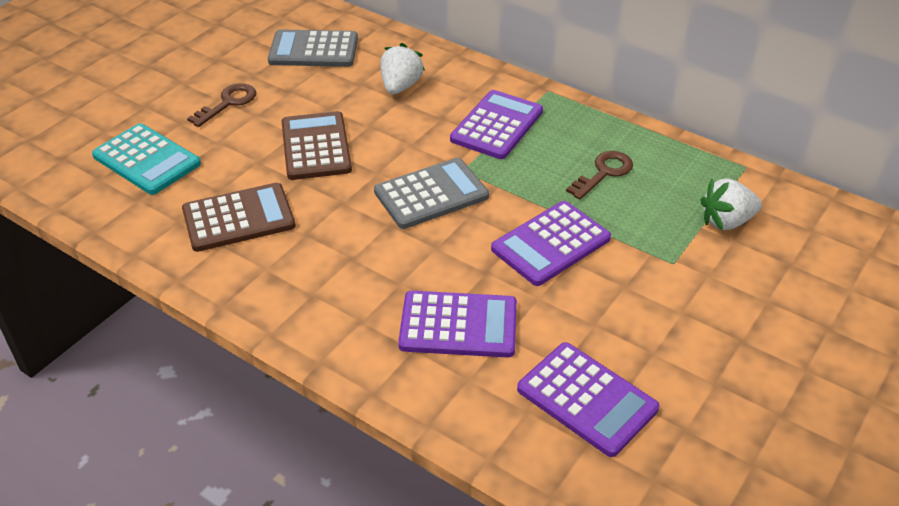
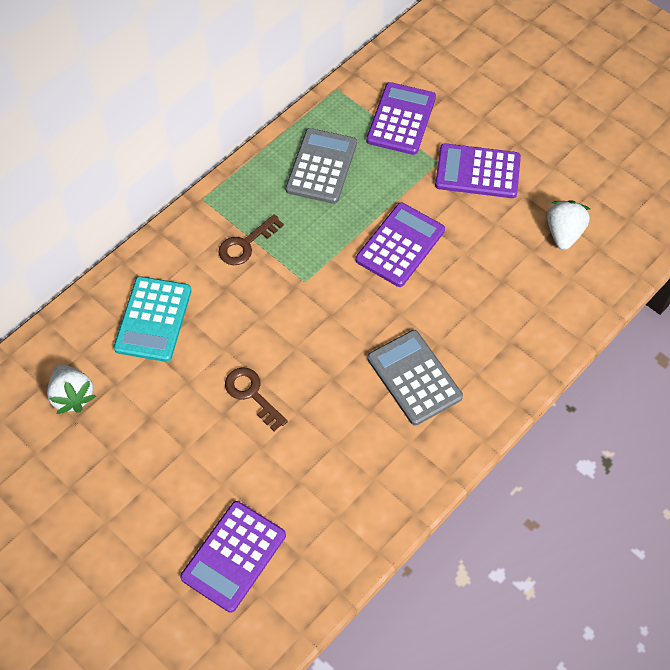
brown calculator: 2 -> 0

